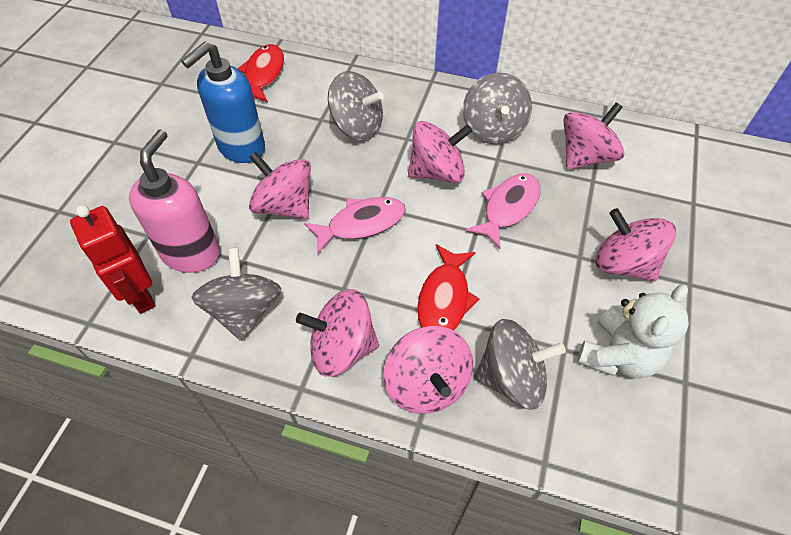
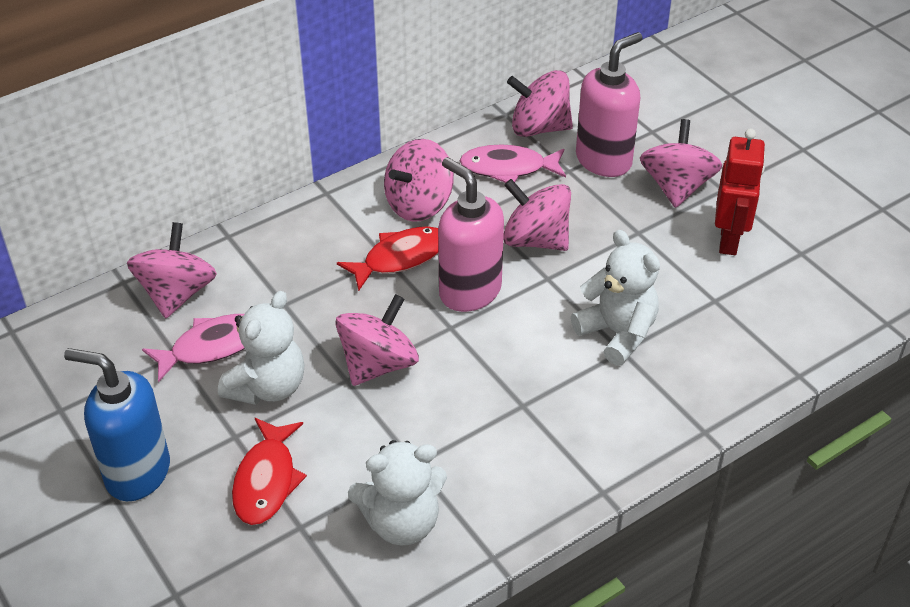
grey spinning top: 4 -> 0
pink soap dispenser: 1 -> 2
white teddy bear: 1 -> 3

